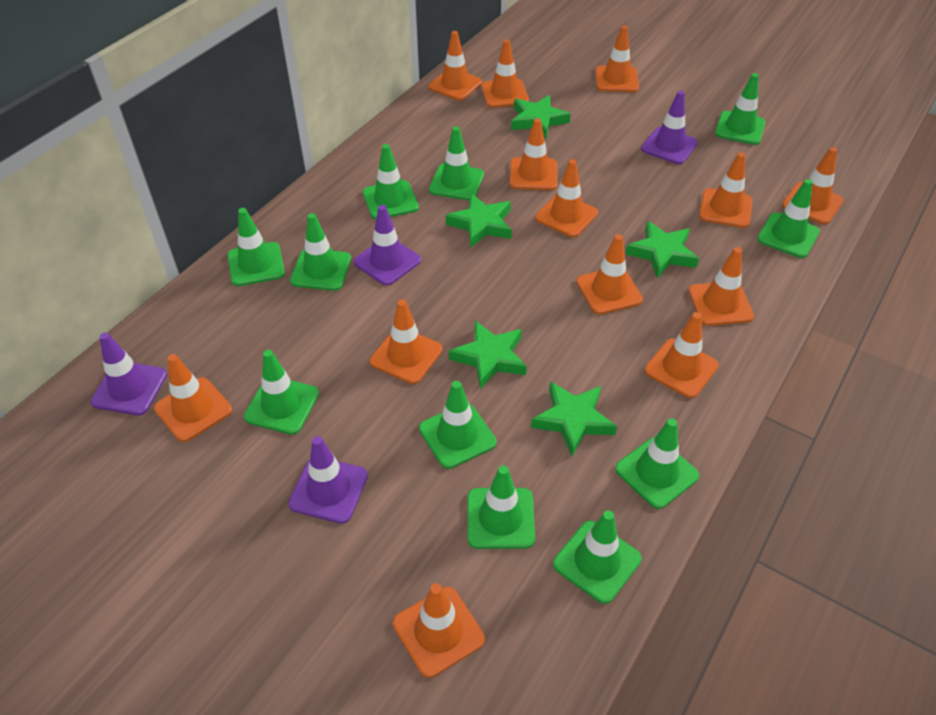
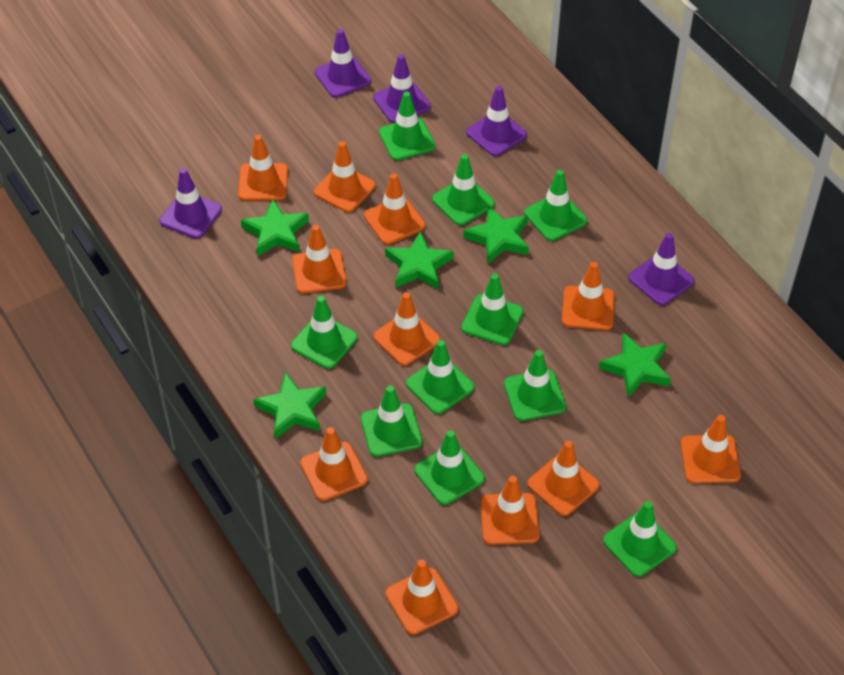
green traffic cone: 11 -> 10
orange traffic cone: 13 -> 11
purple traffic cone: 4 -> 5

